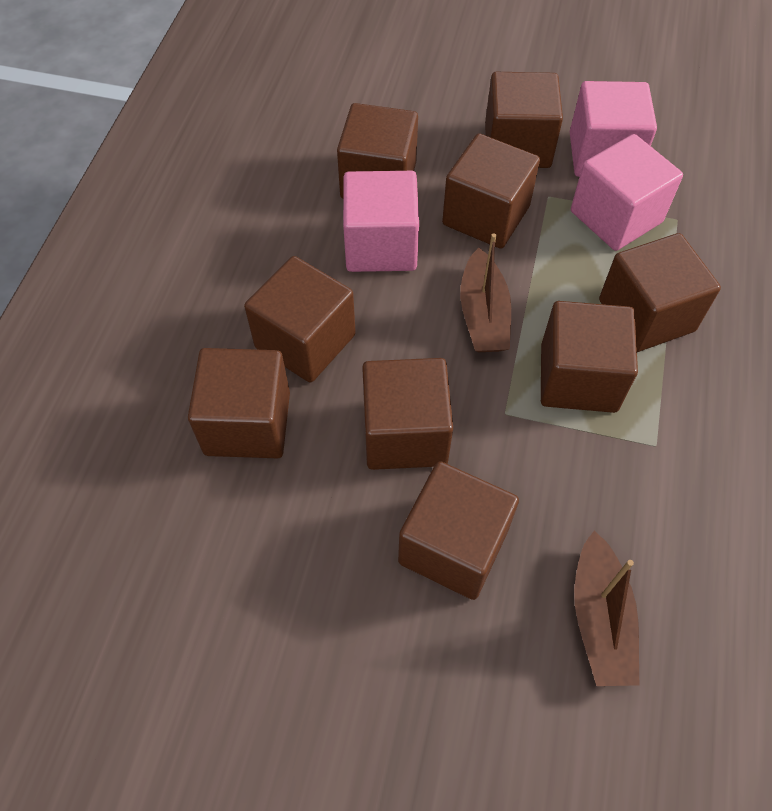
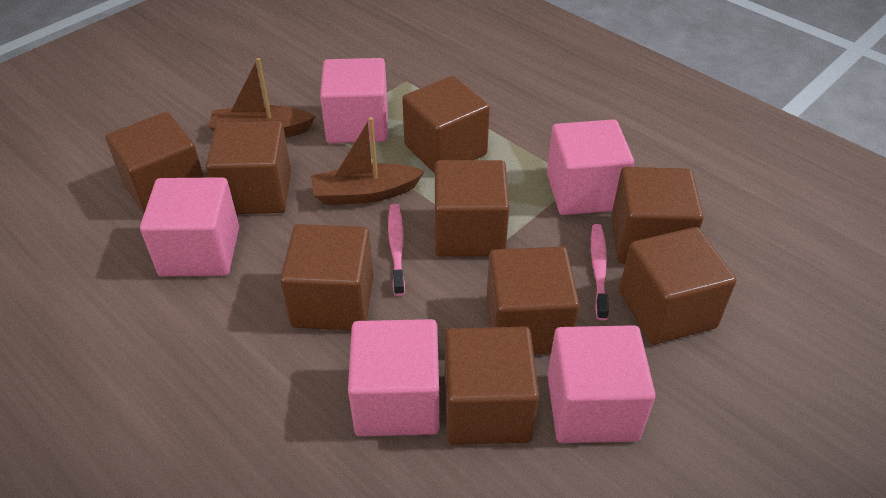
pink cube: 3 -> 5
pink toothbrush: 0 -> 2

